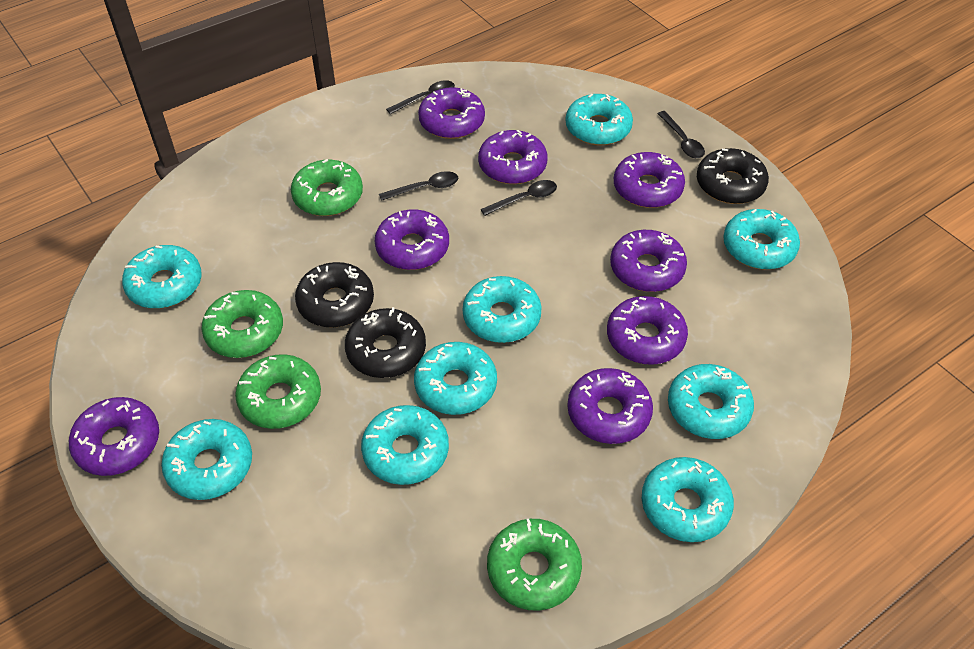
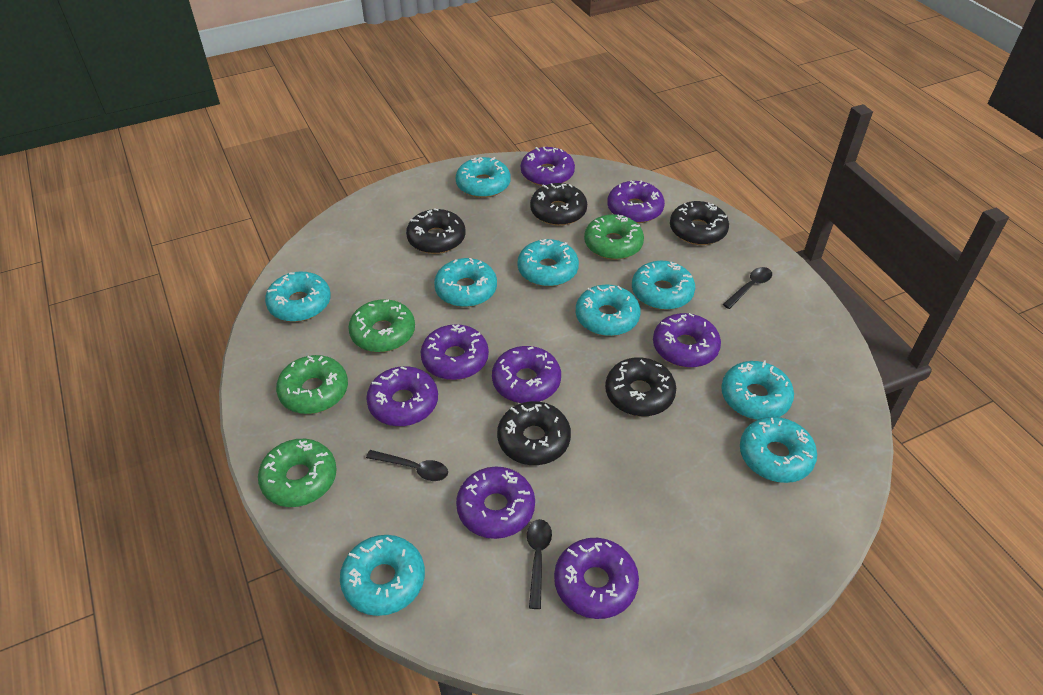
black donut: 3 -> 5
black spoon: 4 -> 3

